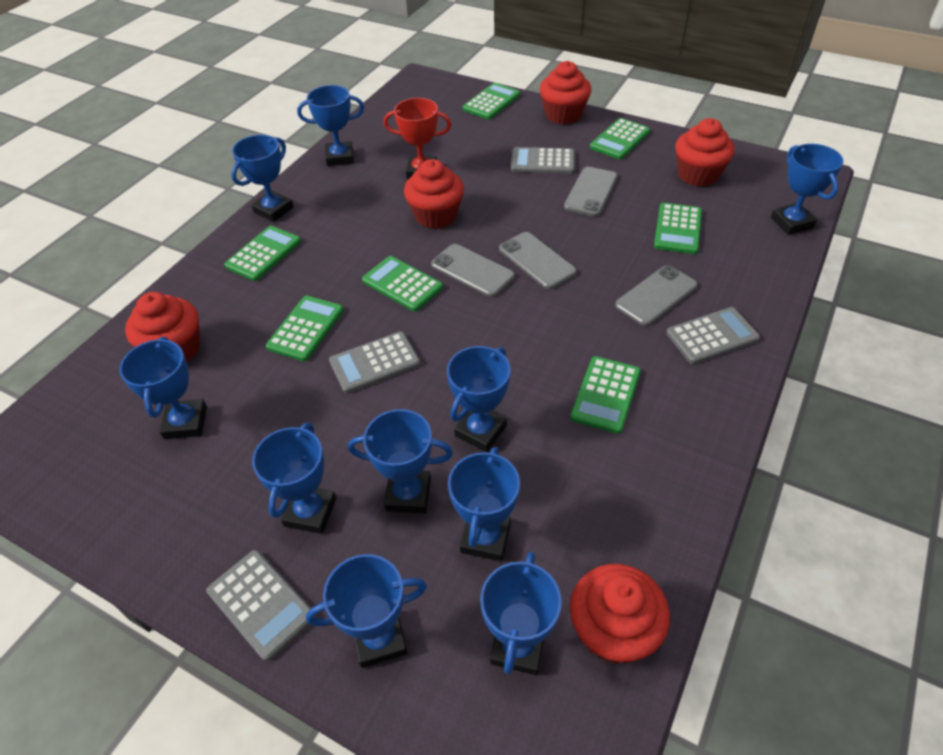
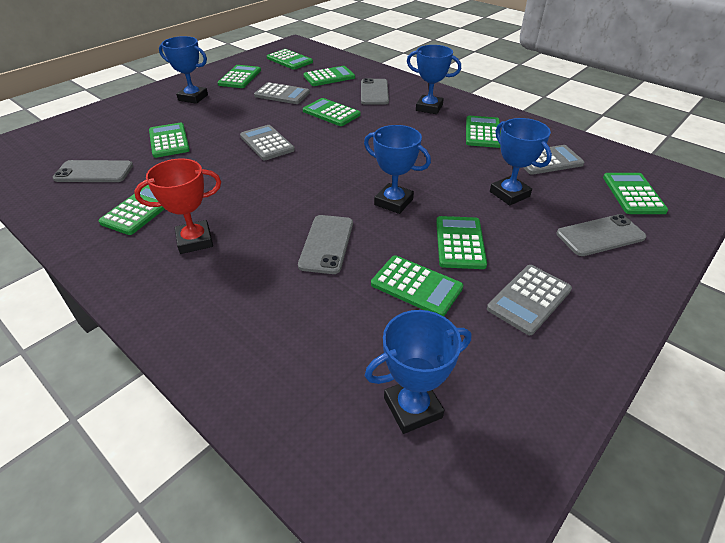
blue trophy: 10 -> 5
green calculator: 7 -> 10
red cupcake: 5 -> 0

